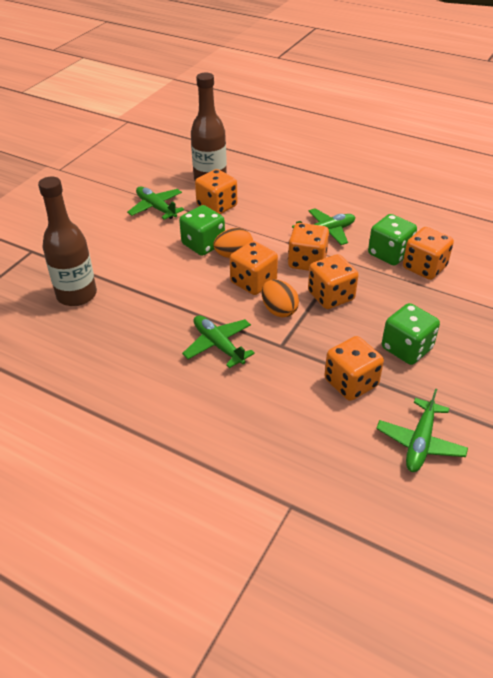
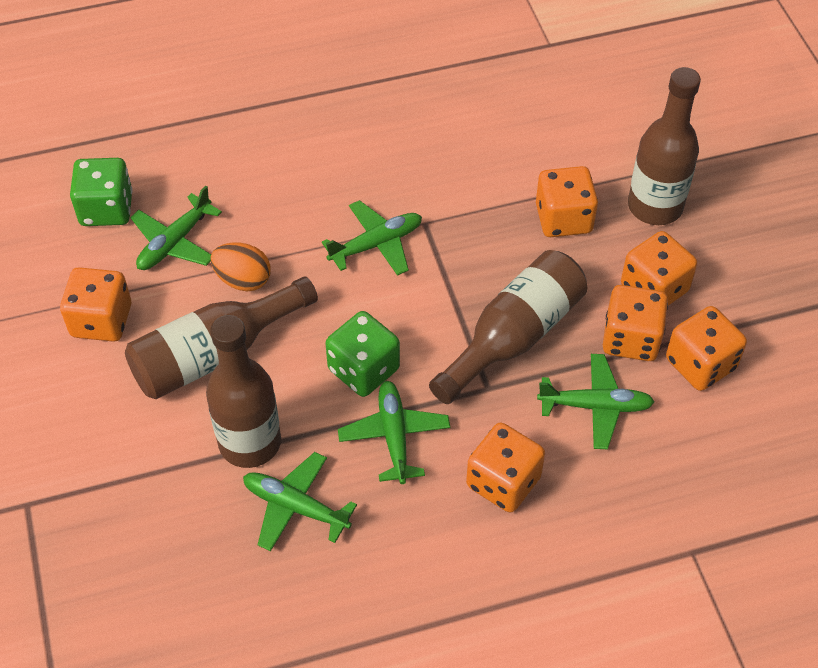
brown bottle: 2 -> 4
green dice: 3 -> 2
green plane: 4 -> 5
orange egg: 2 -> 1

